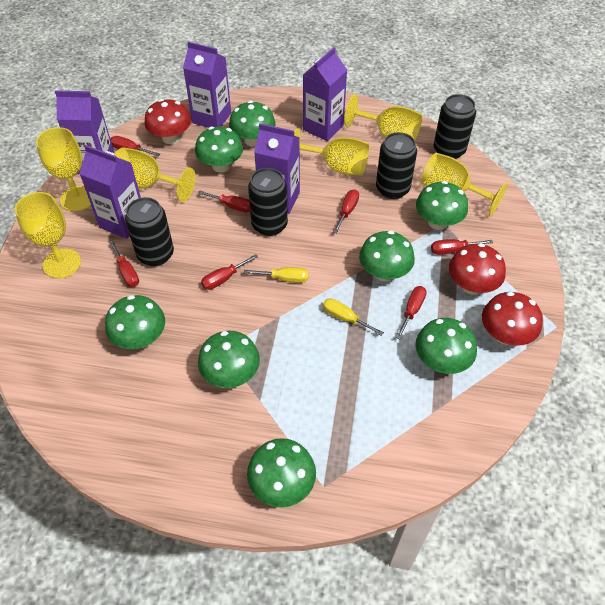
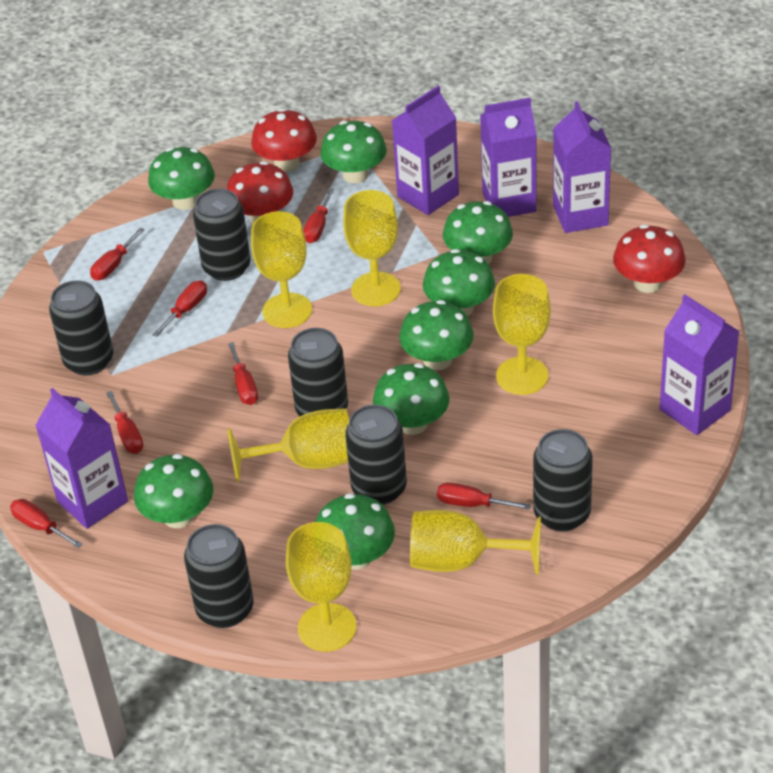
black can: 4 -> 6
yellow screwdriver: 2 -> 0

